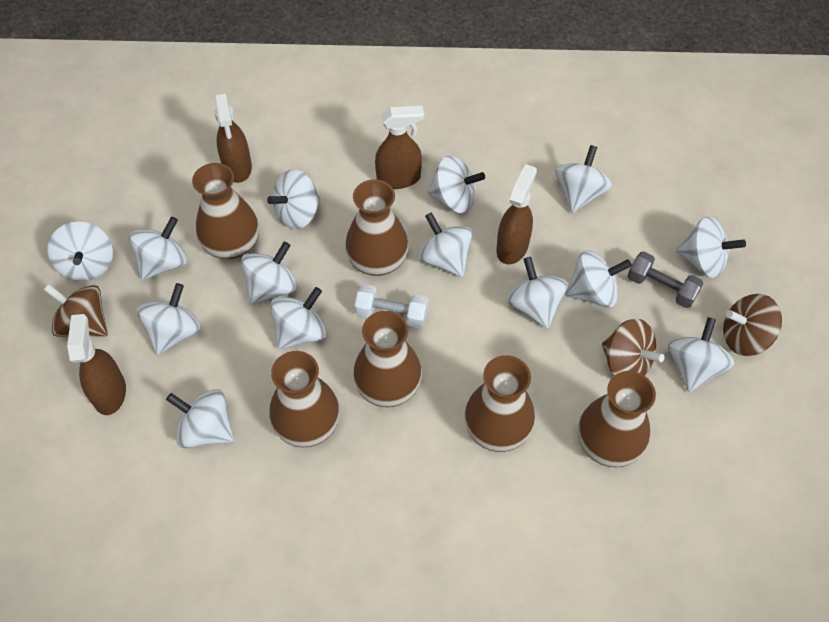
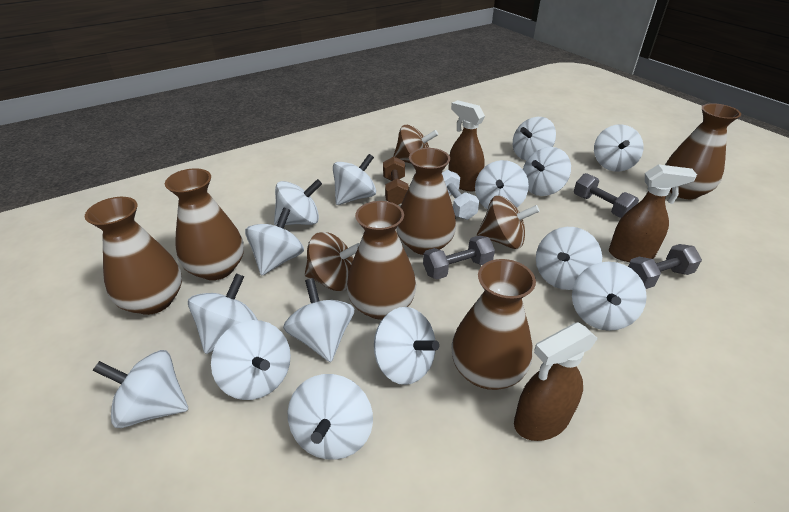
brown dumbbell: 0 -> 1
brown spray bottle: 4 -> 3
grey dumbbell: 1 -> 3
white spinning top: 14 -> 15

